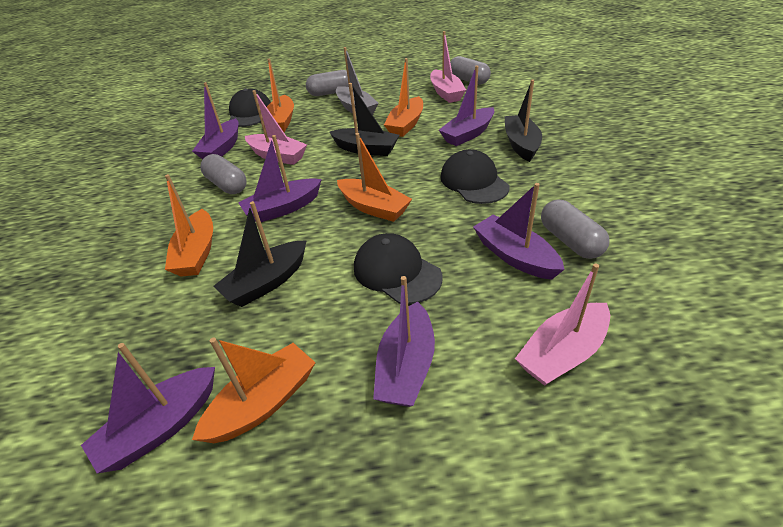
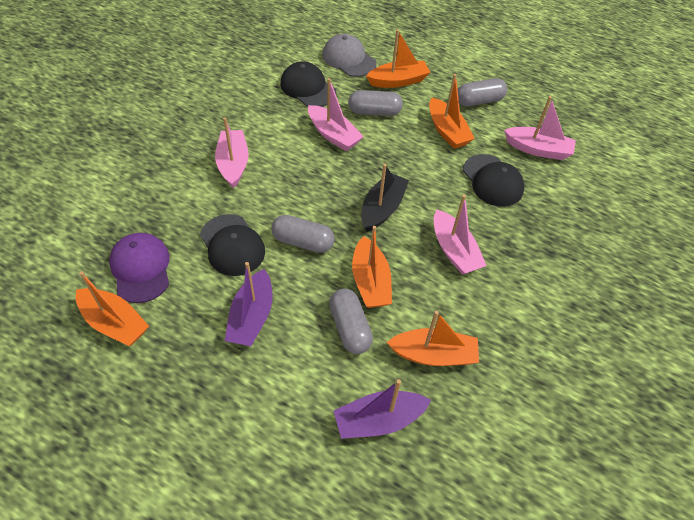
black boat: 3 -> 1
grey boat: 1 -> 0
grey cap: 0 -> 1
pink boat: 3 -> 4
purple boat: 6 -> 2
purple cap: 0 -> 1

